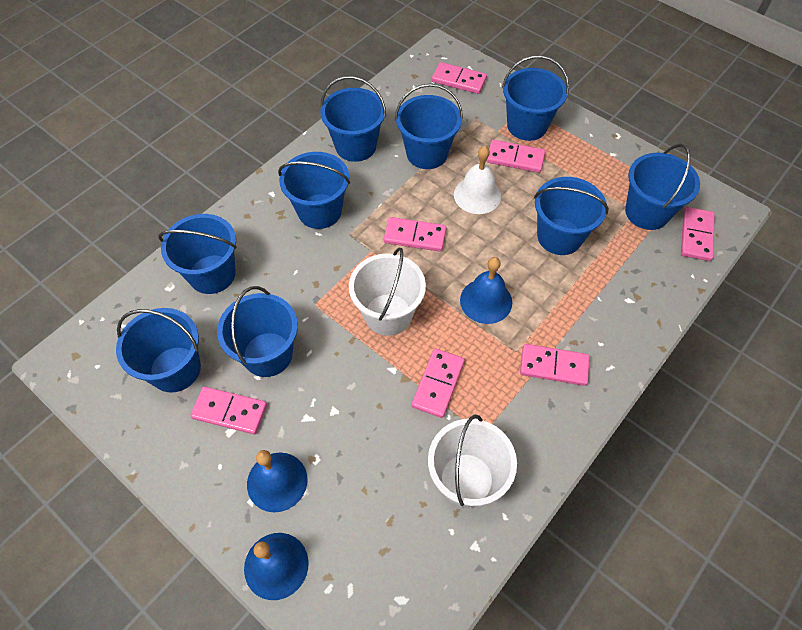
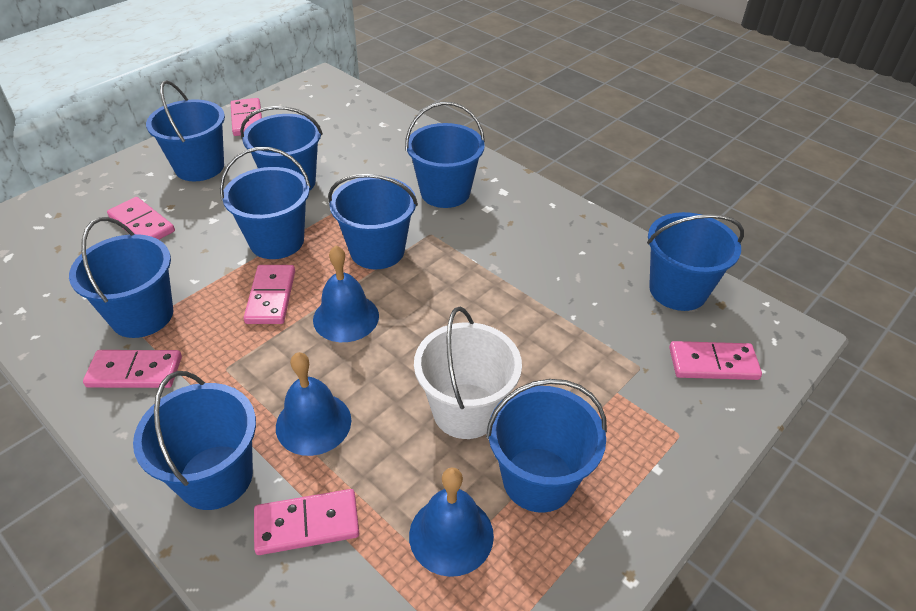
pink domino: 7 -> 6
white bell: 1 -> 0
white bucket: 2 -> 1

